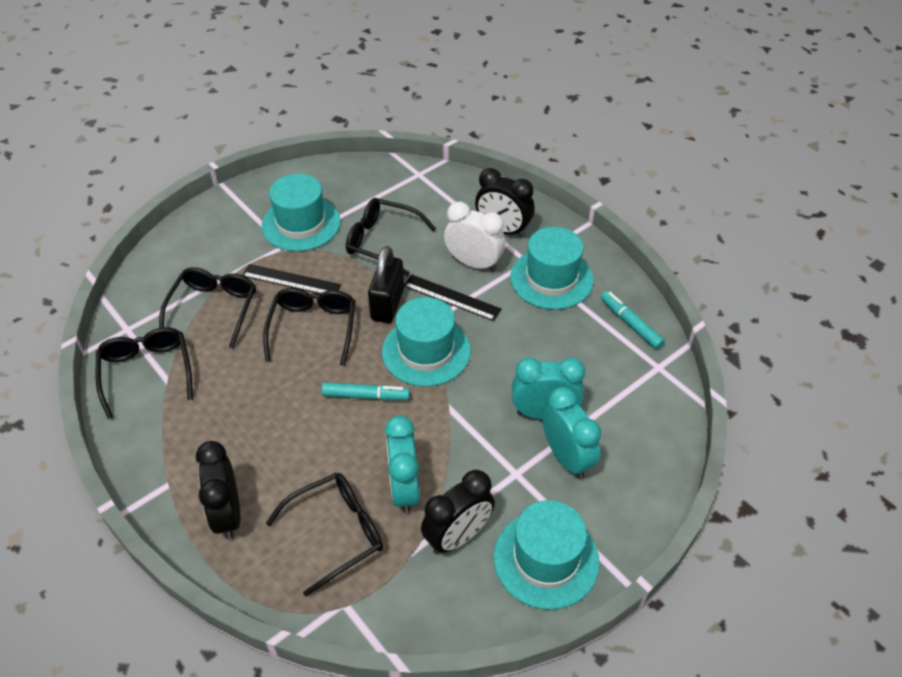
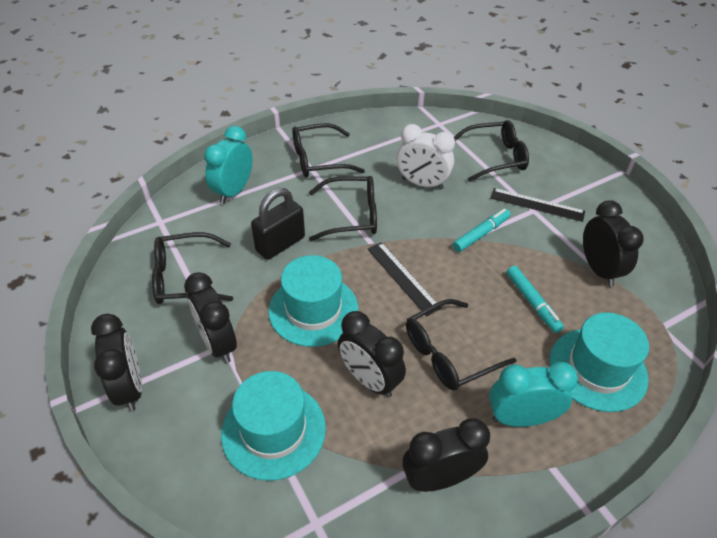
black clock: 3 -> 5
turquoise clock: 3 -> 2
turquoise hat: 4 -> 3

